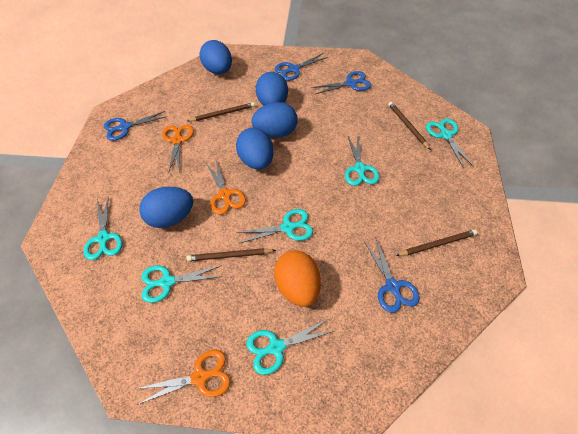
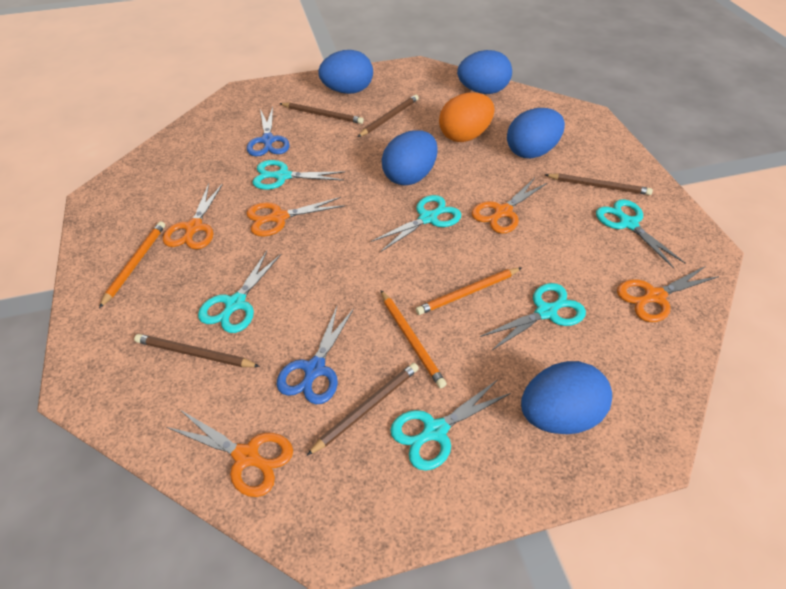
blue scissors: 4 -> 2
brown pencil: 4 -> 5
orange pencil: 0 -> 3
orange scissors: 3 -> 5

